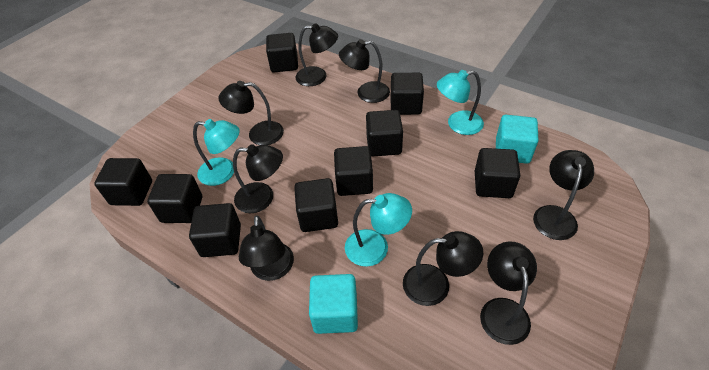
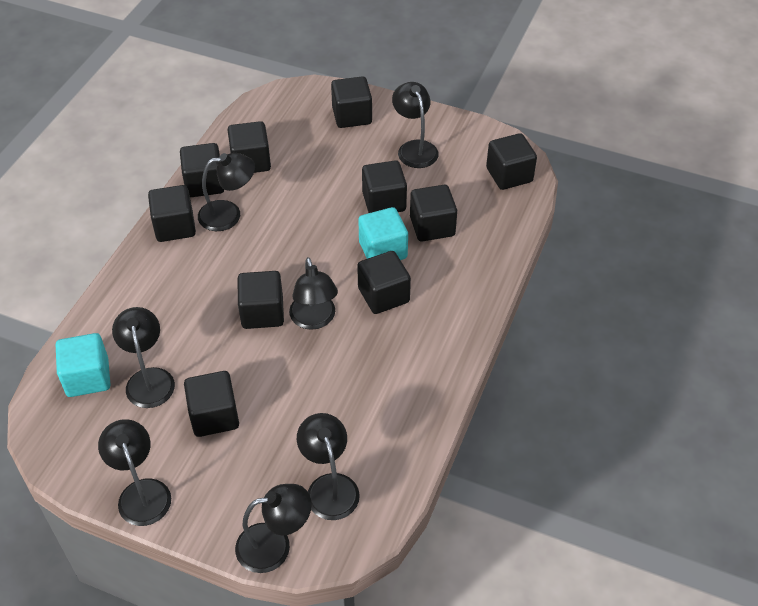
black cube: 9 -> 10
black lamp: 8 -> 7
turquoise lamp: 3 -> 0

